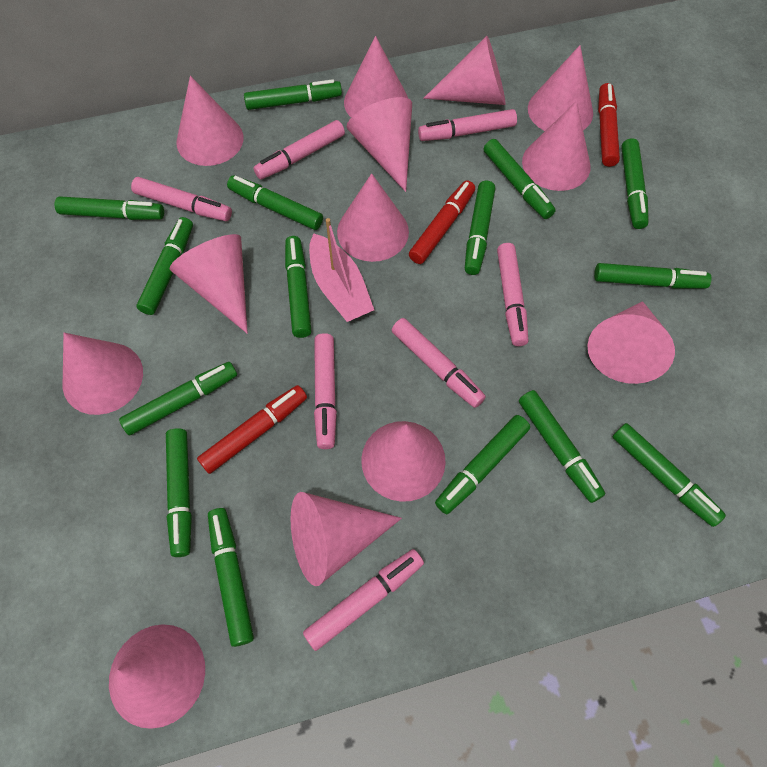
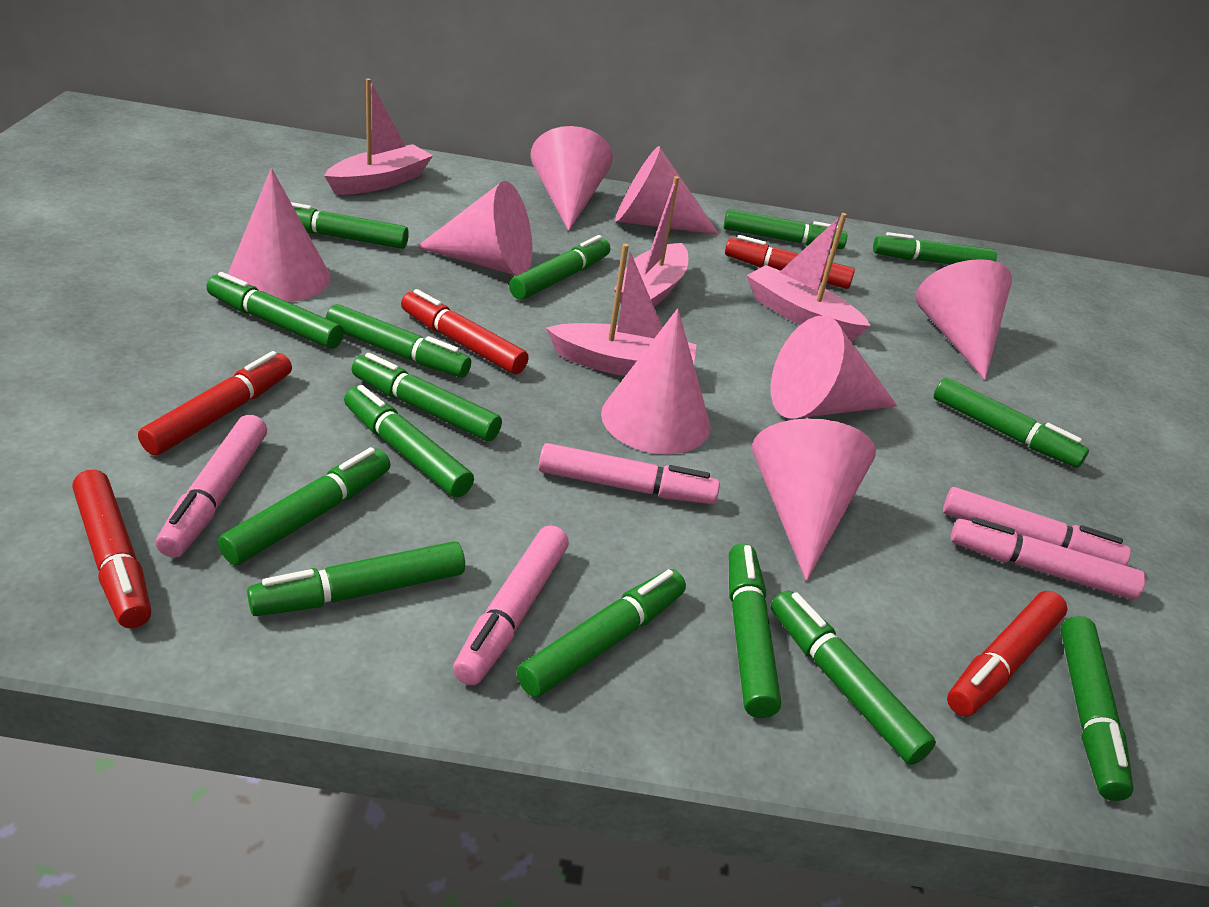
pink boat: 1 -> 4
pink cone: 13 -> 8
pink marker: 7 -> 5
red marker: 3 -> 5

